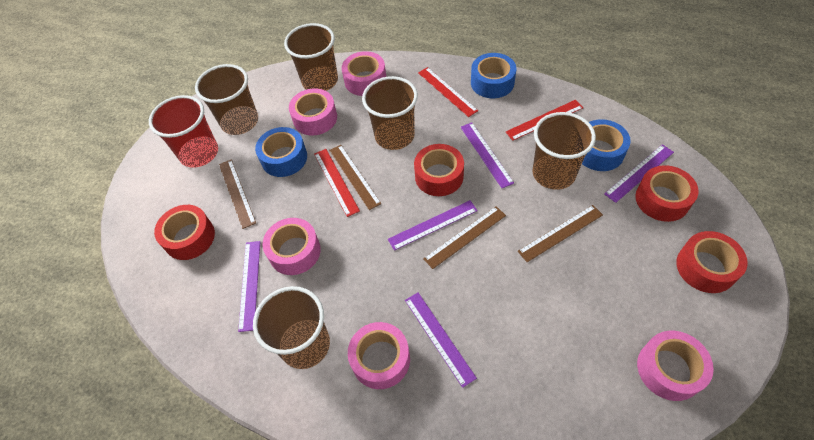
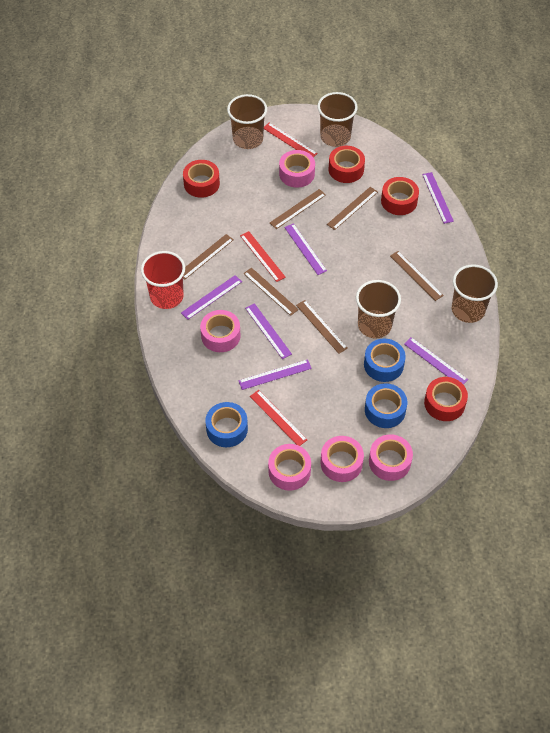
brown cup: 5 -> 4
brown ruler: 4 -> 6
purple ruler: 5 -> 6

